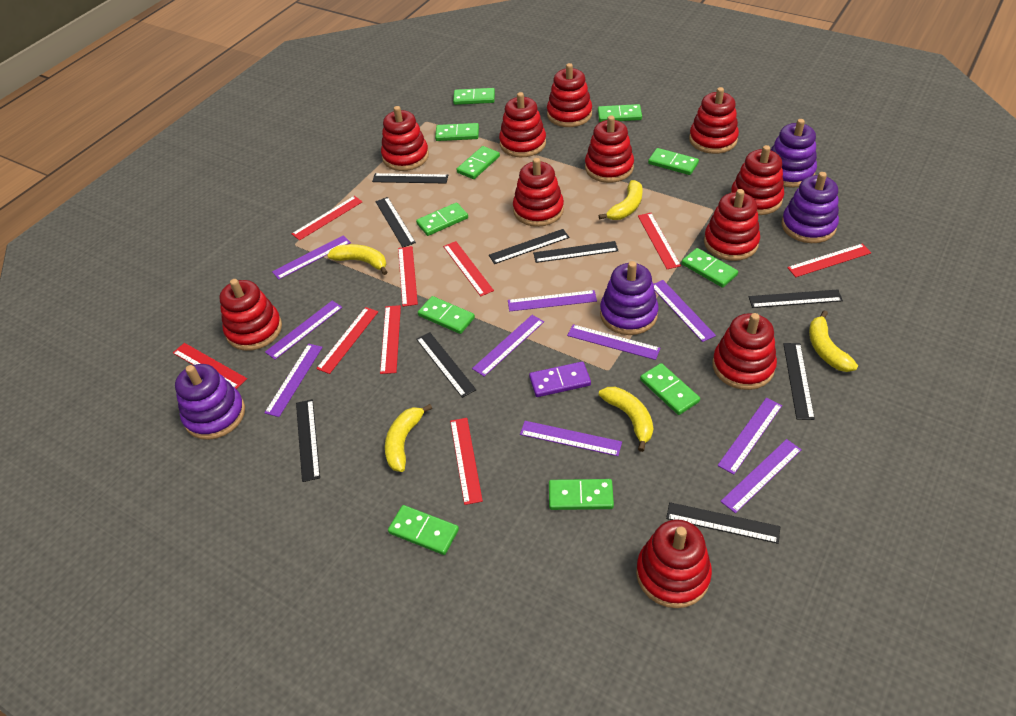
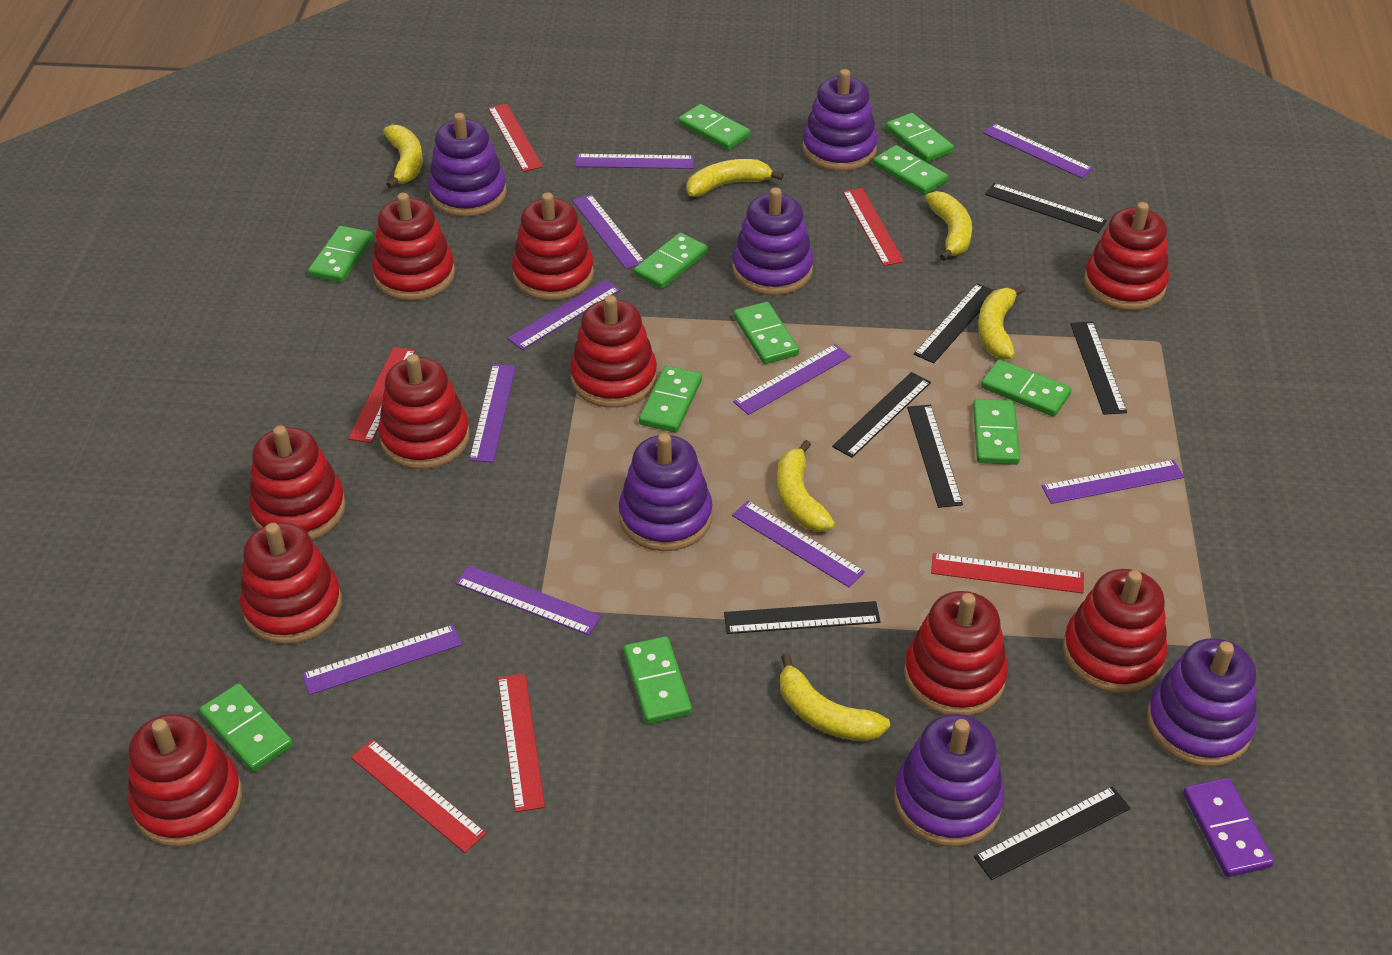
black ruler: 9 -> 7
purple stacking toy: 4 -> 6
red ruler: 9 -> 6
red stacking toy: 11 -> 10
yellow banana: 5 -> 6

